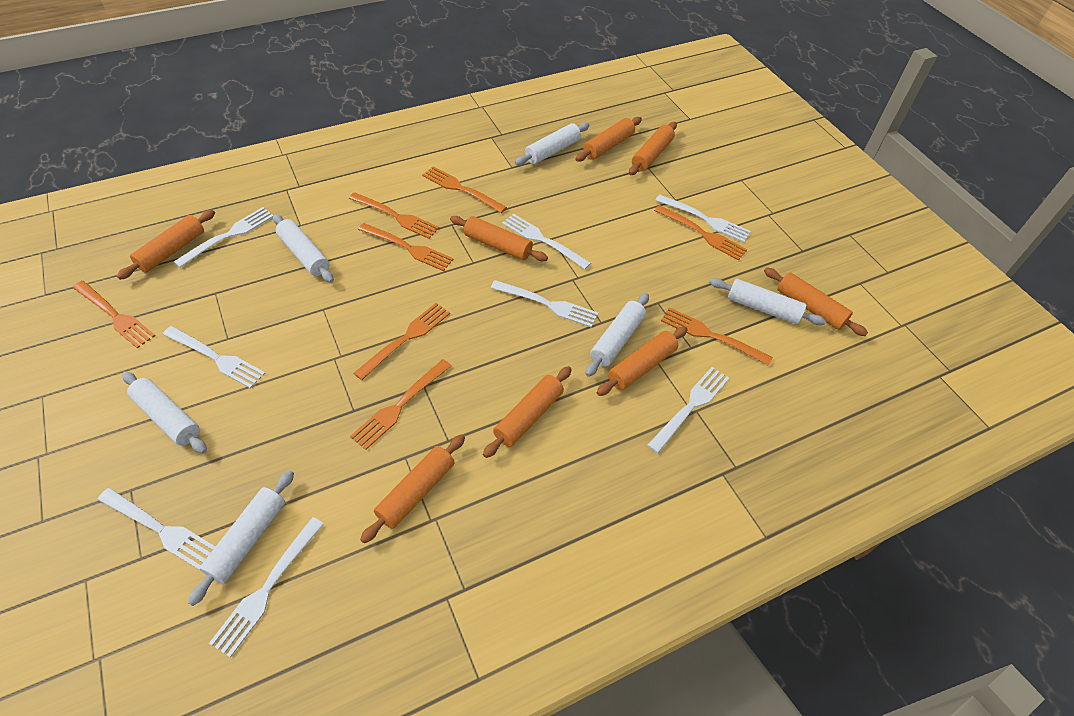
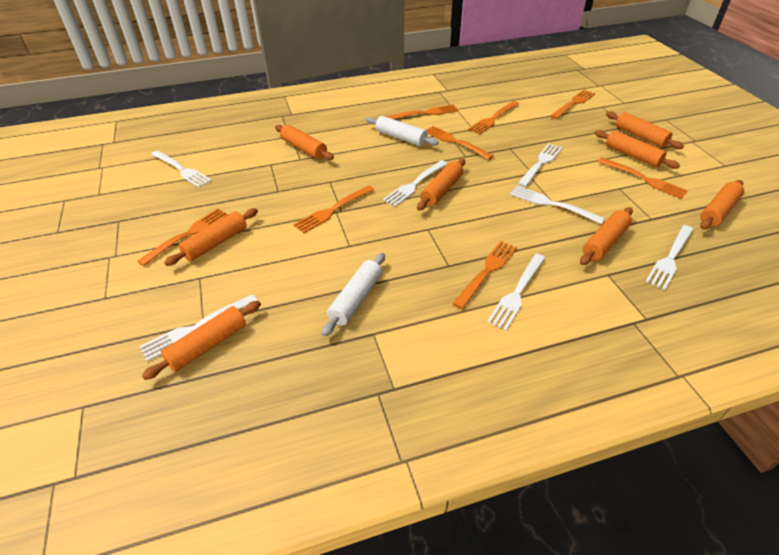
white fork: 8 -> 7
white rolling pin: 6 -> 2

